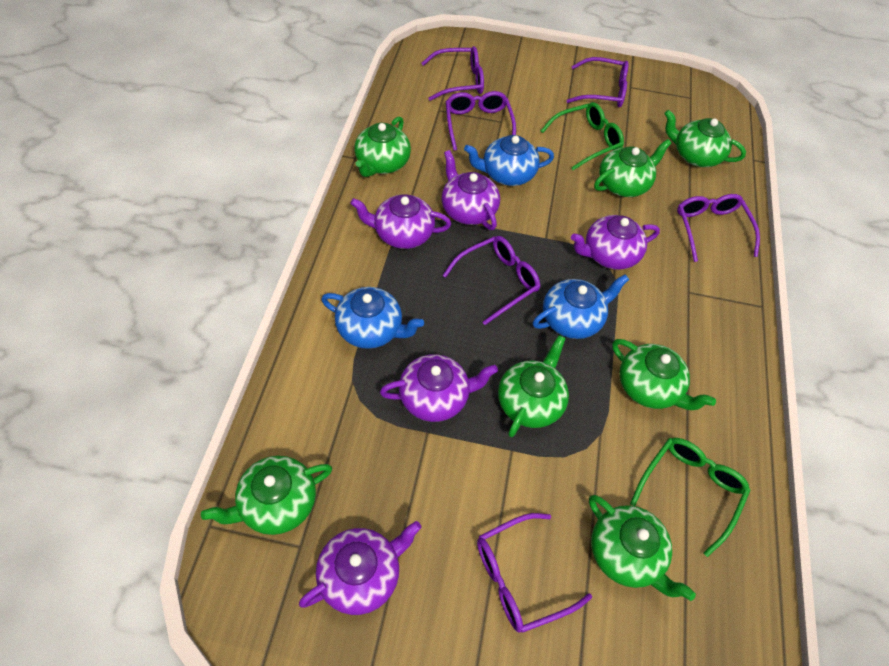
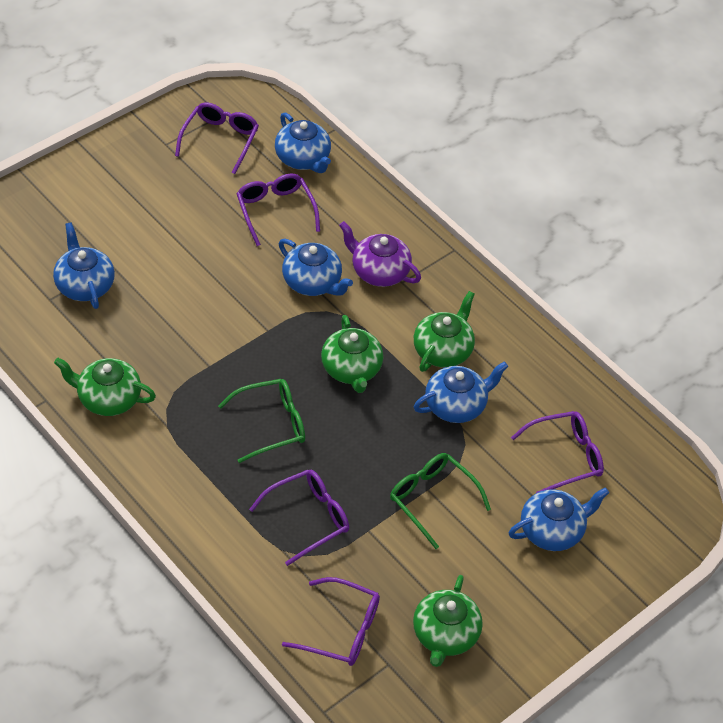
blue teapot: 3 -> 5
green teapot: 7 -> 4
purple glasses: 6 -> 5
purple teapot: 5 -> 1

